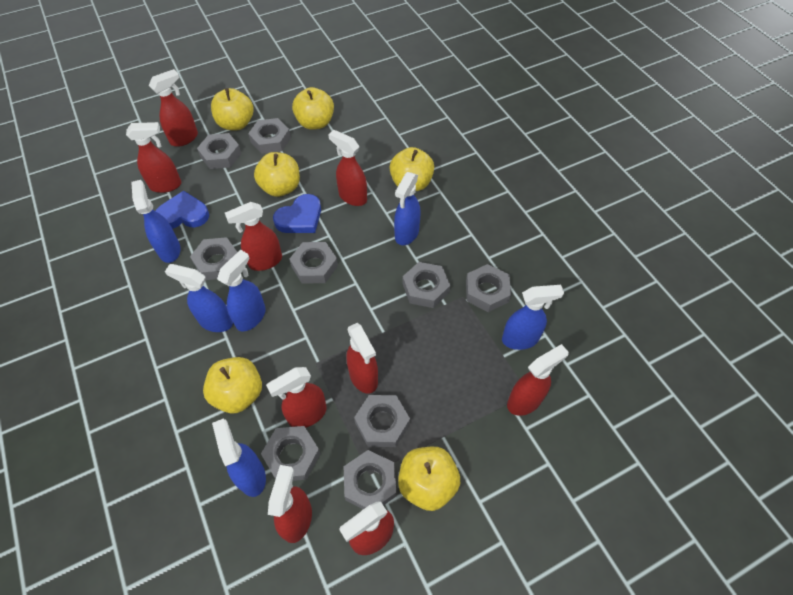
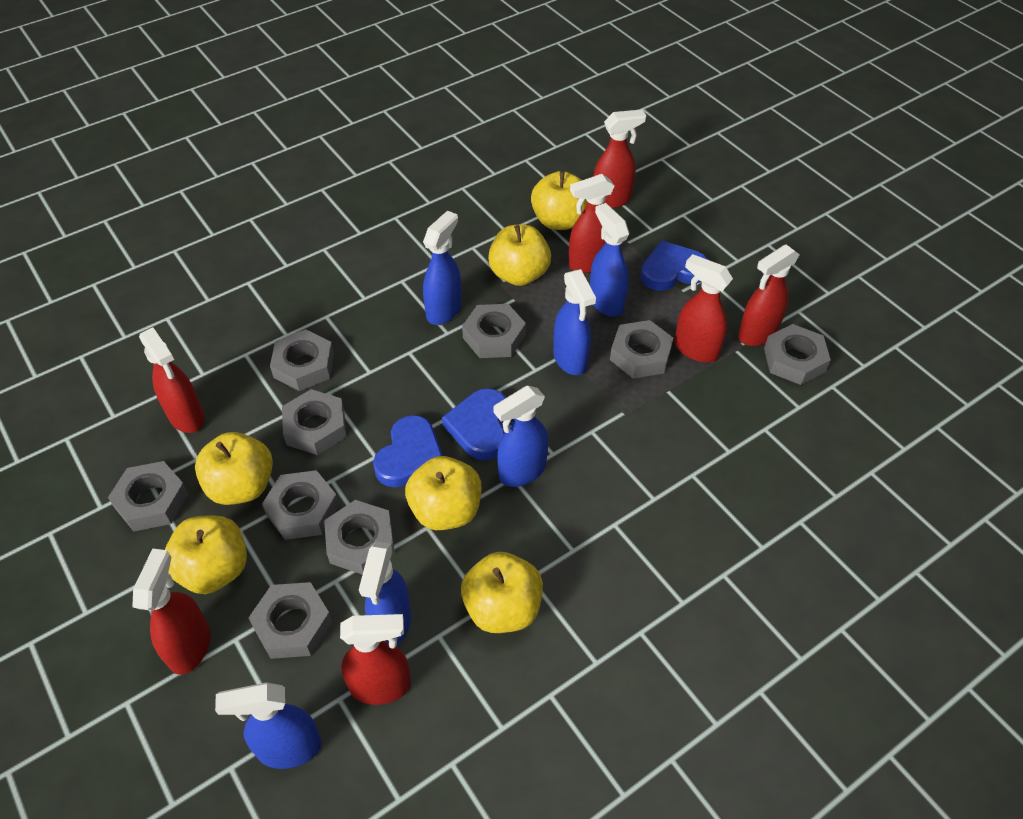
blue heart: 2 -> 3
red spray bottle: 9 -> 7

